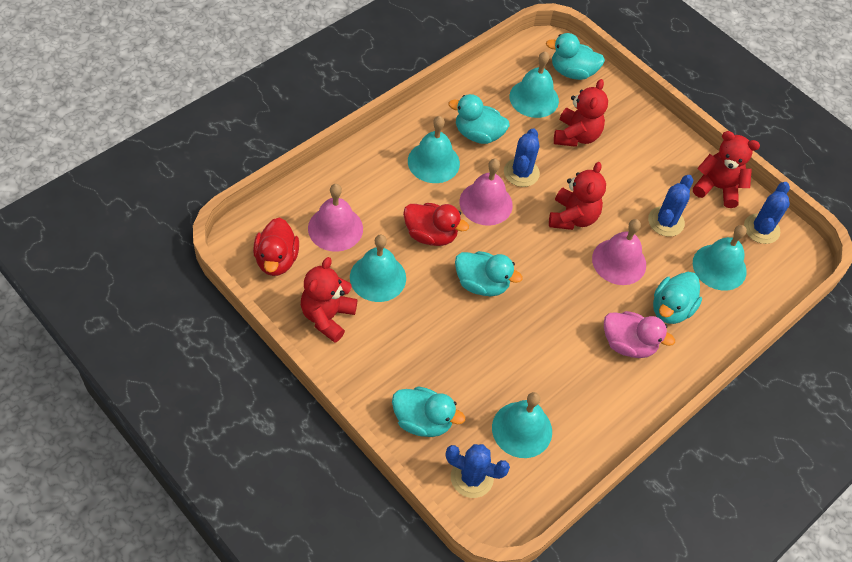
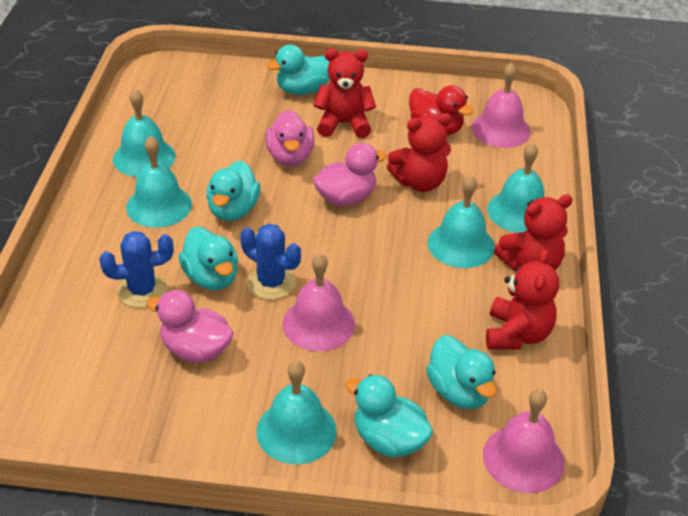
blue cactus: 4 -> 2
pink duck: 1 -> 3
red duck: 2 -> 1

